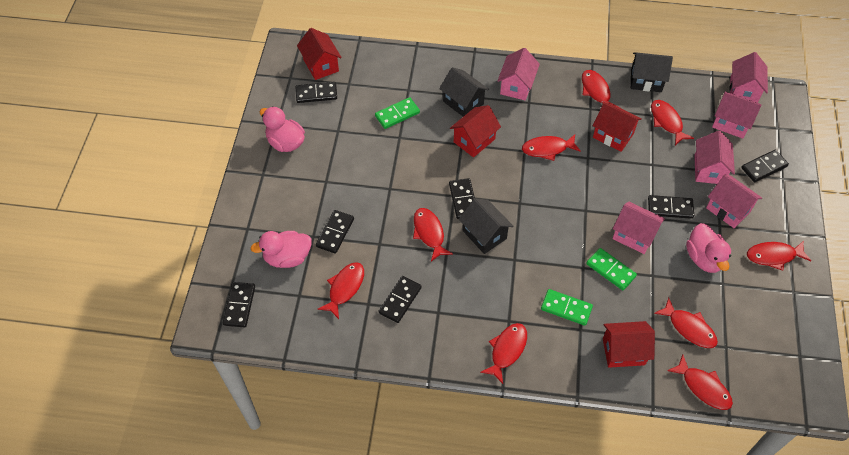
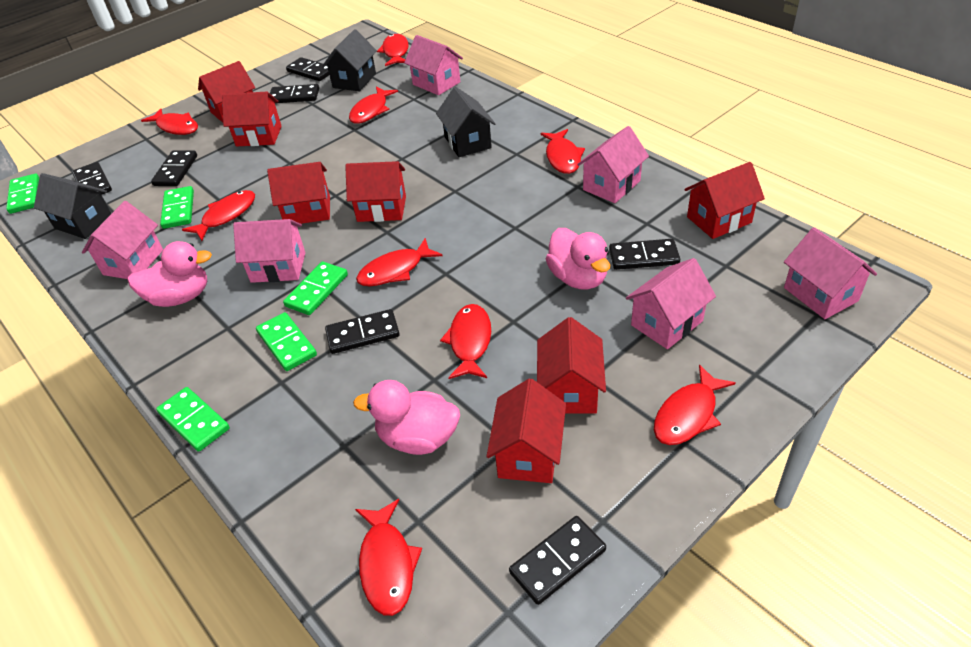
green domino: 3 -> 5
red house: 4 -> 7

